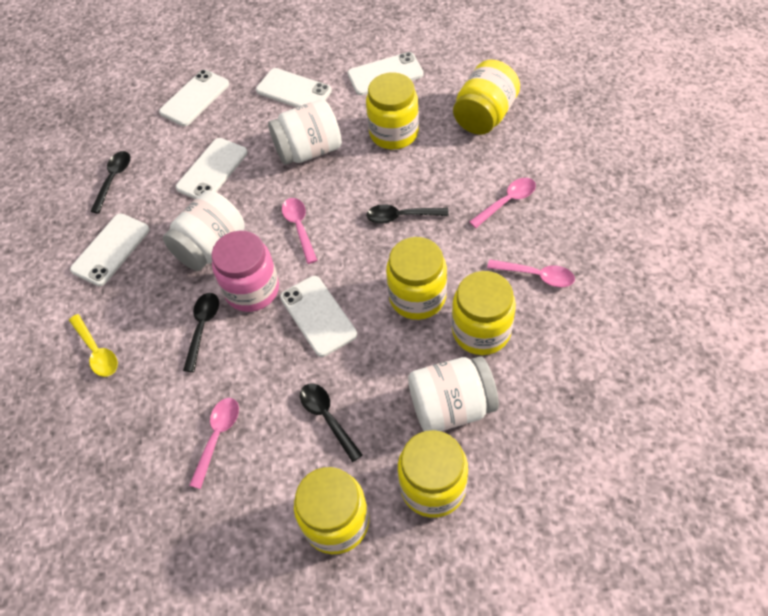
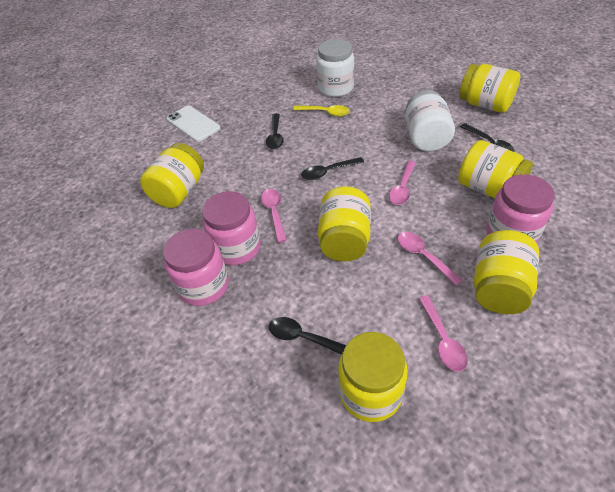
pink jar: 1 -> 3
white jar: 3 -> 2
white phone: 6 -> 1

